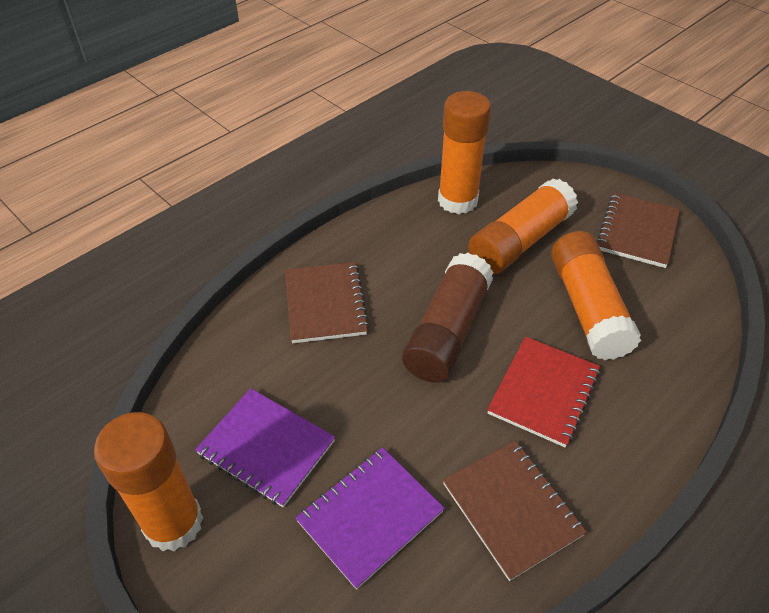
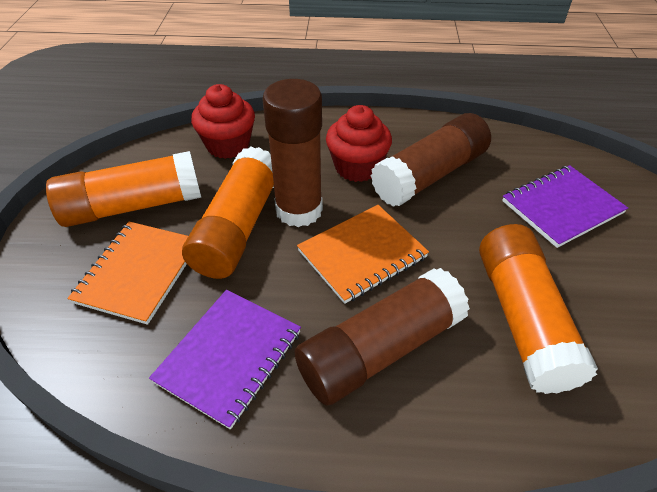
brown glue stick: 1 -> 3
brown notebook: 3 -> 0
orange glue stick: 4 -> 3
orange notebook: 0 -> 2
red cupcake: 0 -> 2
red notebook: 1 -> 0

